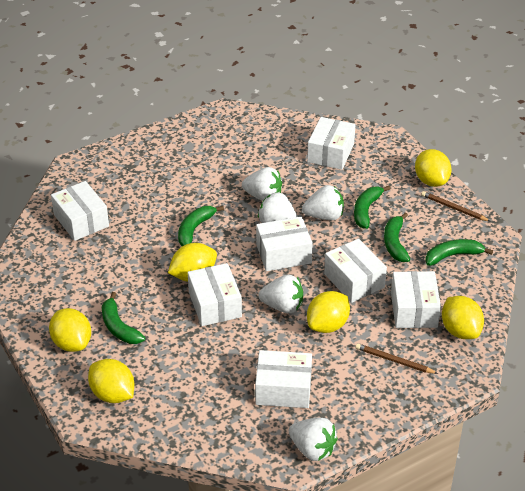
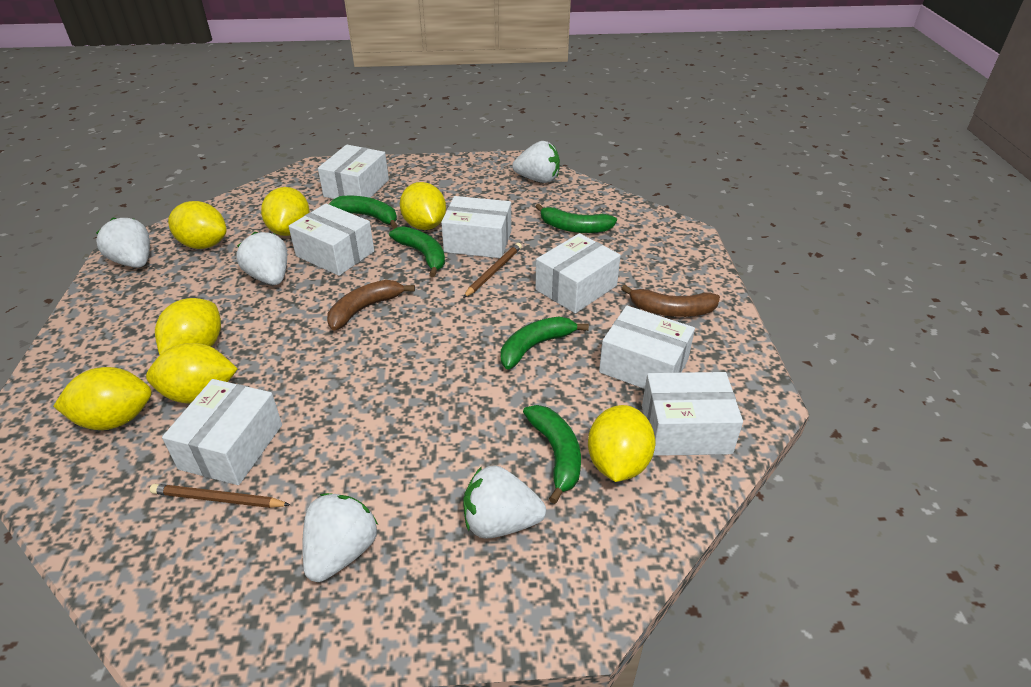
brown banana: 0 -> 2
yellow lemon: 6 -> 7

